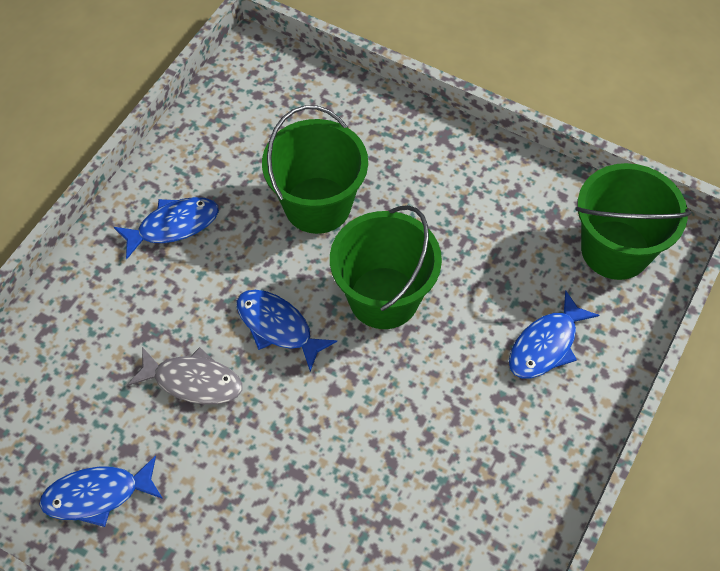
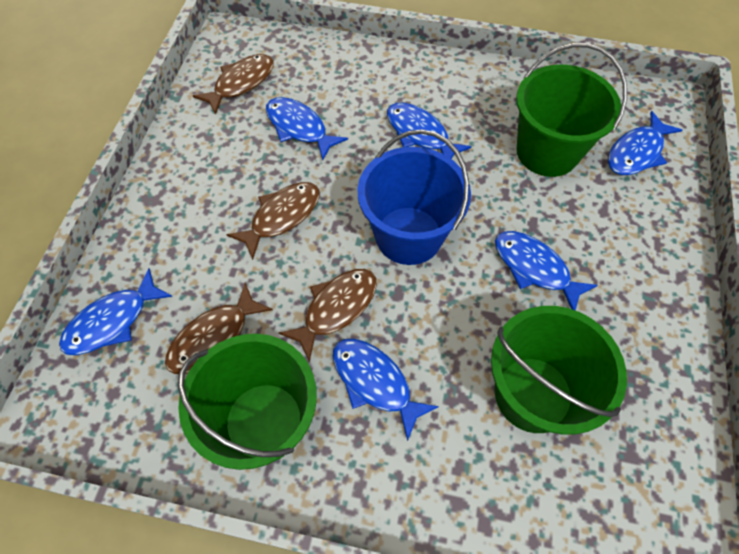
blue bucket: 0 -> 1
blue fish: 4 -> 6
brown fish: 0 -> 4
grey fish: 1 -> 0

